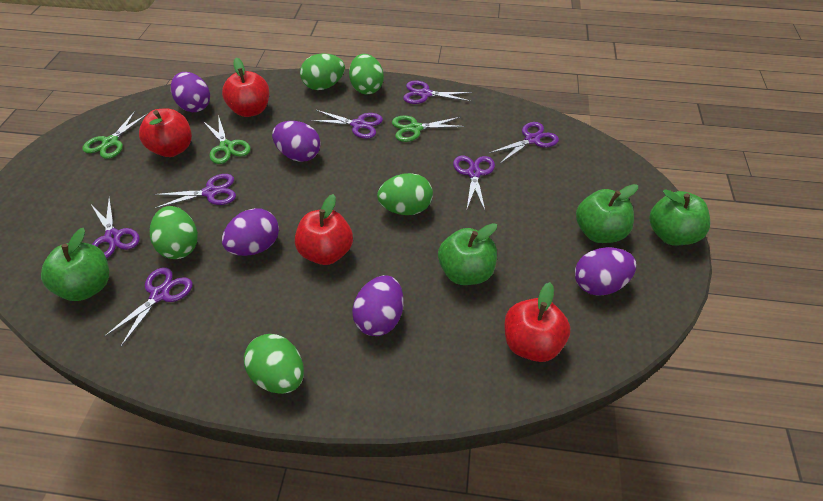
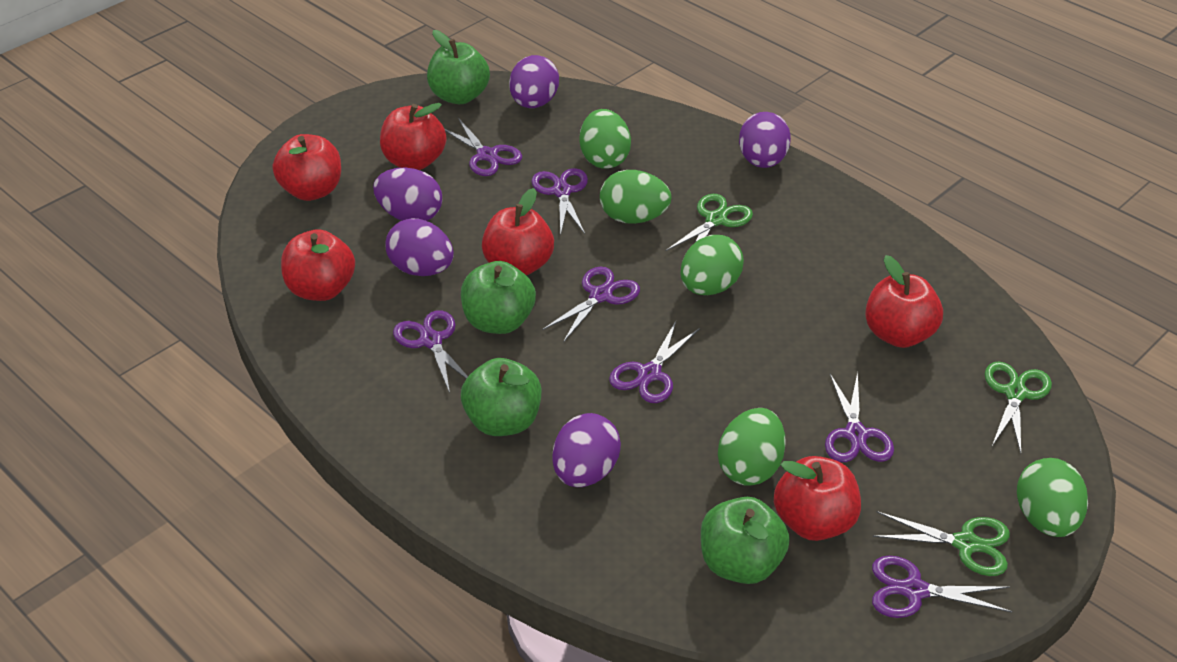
red apple: 4 -> 6

